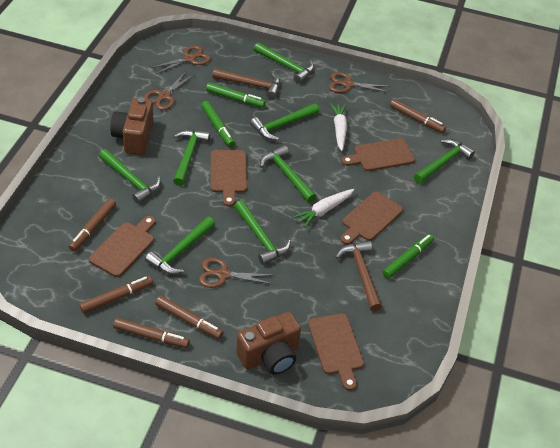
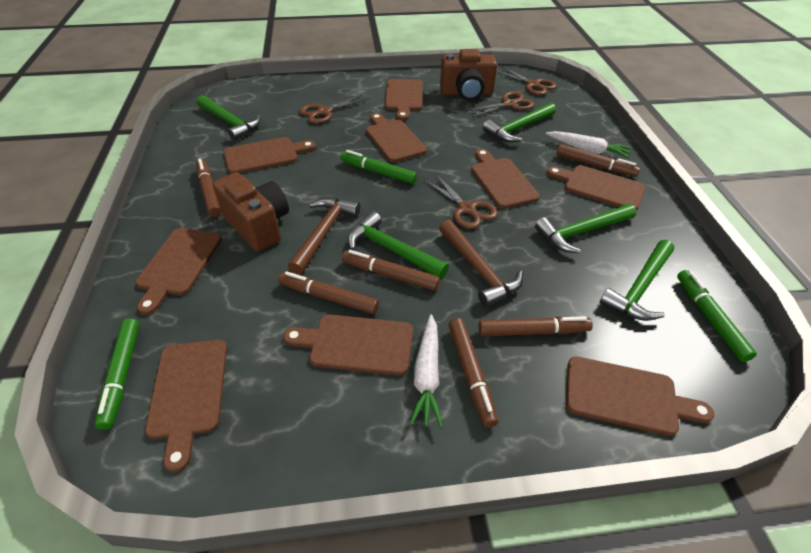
brown cutting board: 5 -> 9
brown marker: 5 -> 6
green hammer: 8 -> 5

